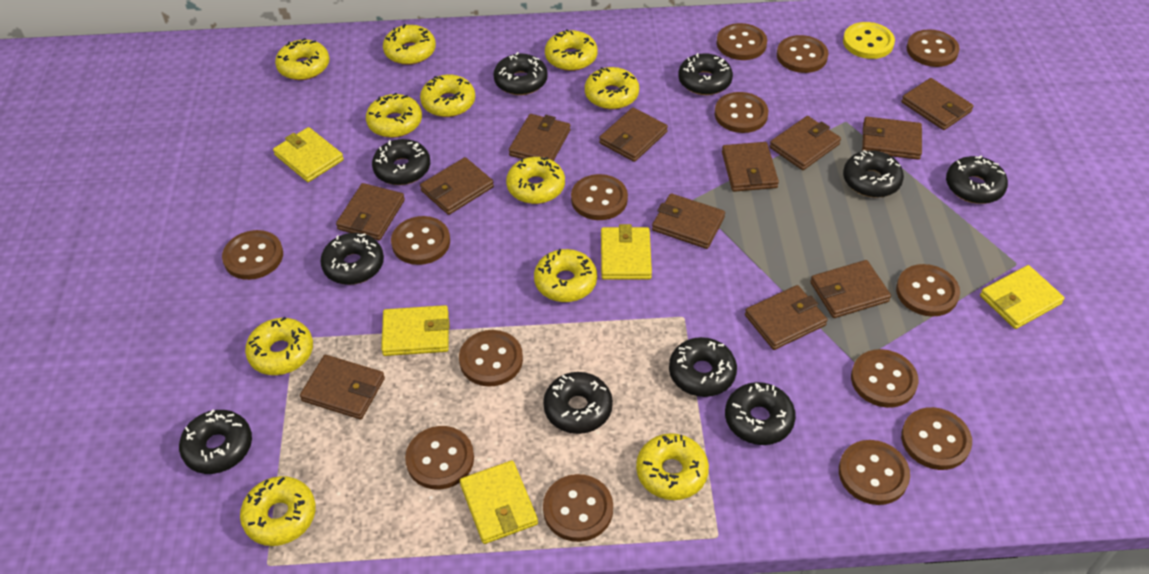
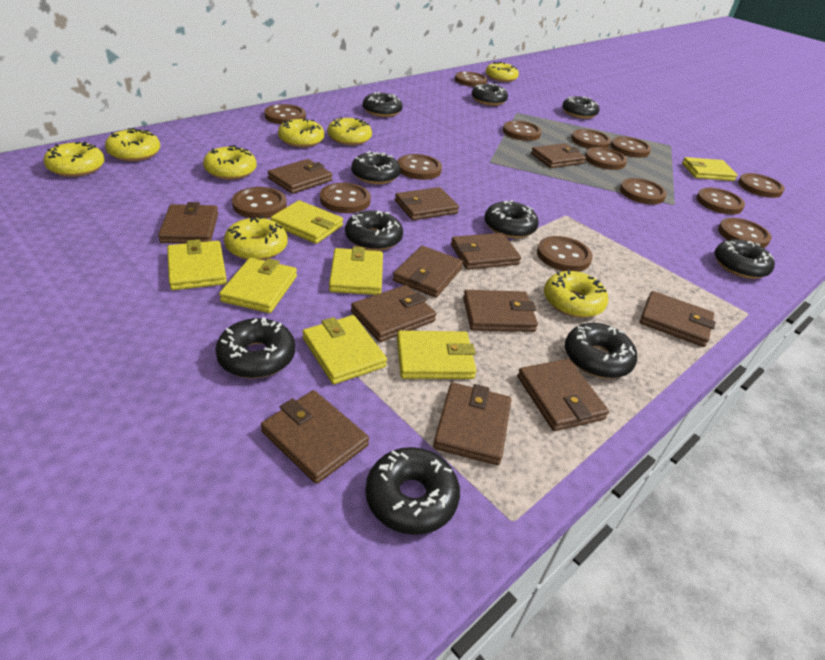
yellow button: 1 -> 0
yellow donut: 11 -> 8
yellow wallet: 5 -> 7

